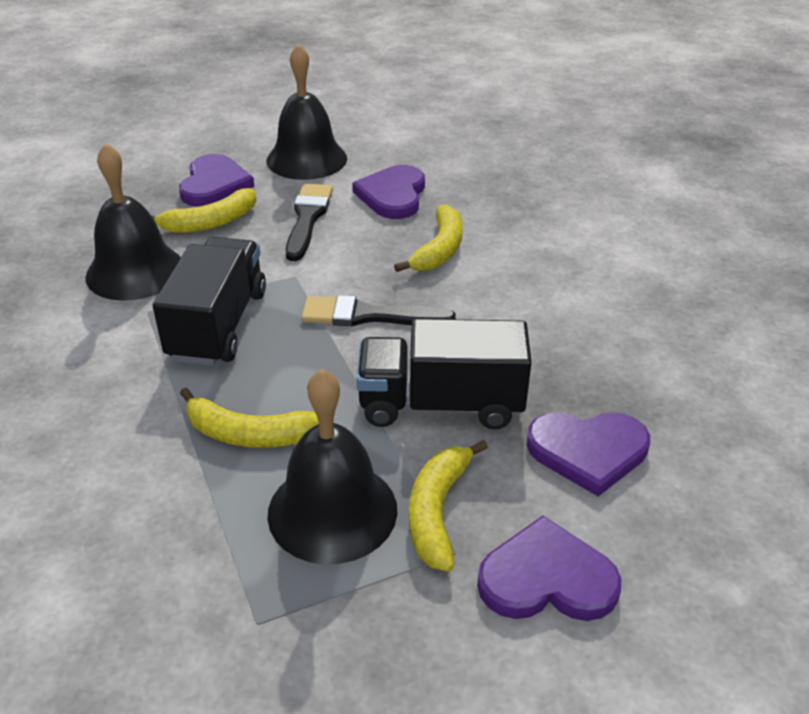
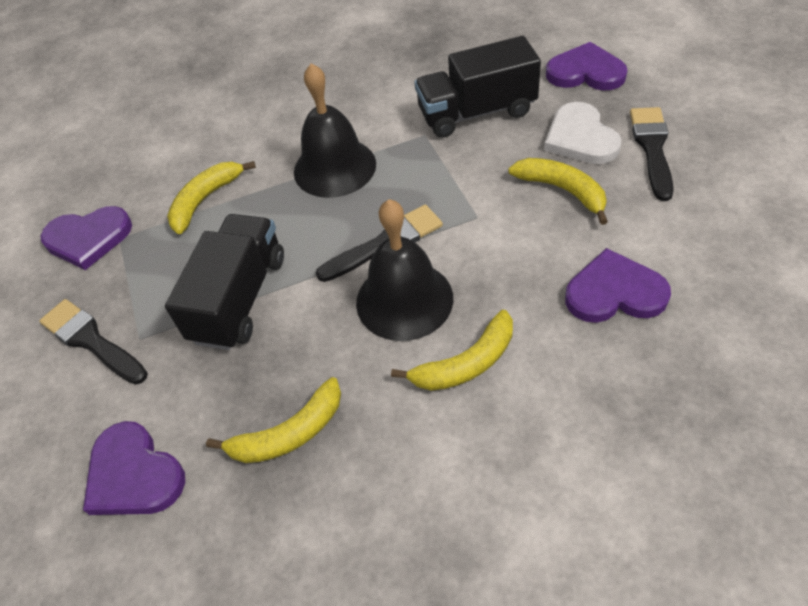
black bell: 3 -> 2
black brush: 2 -> 3
white heart: 0 -> 1

